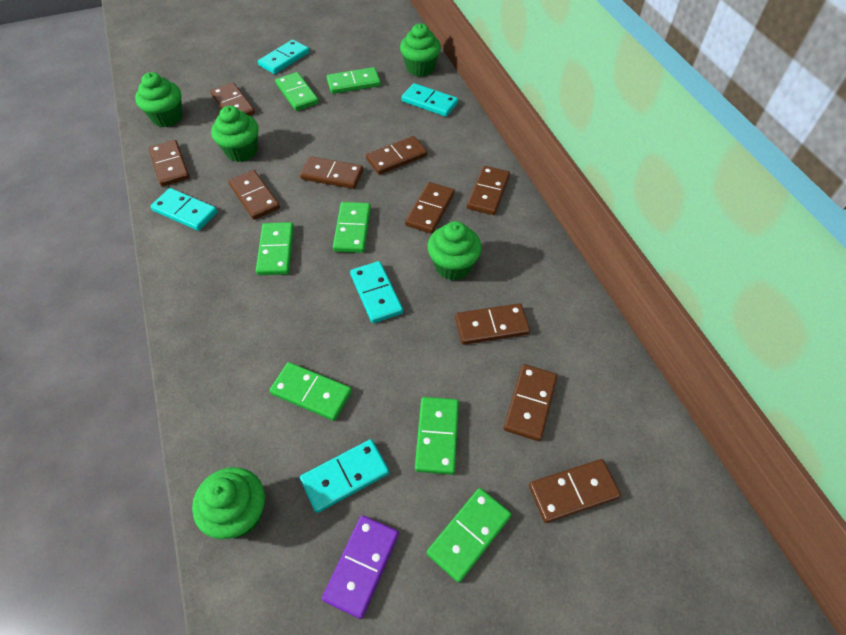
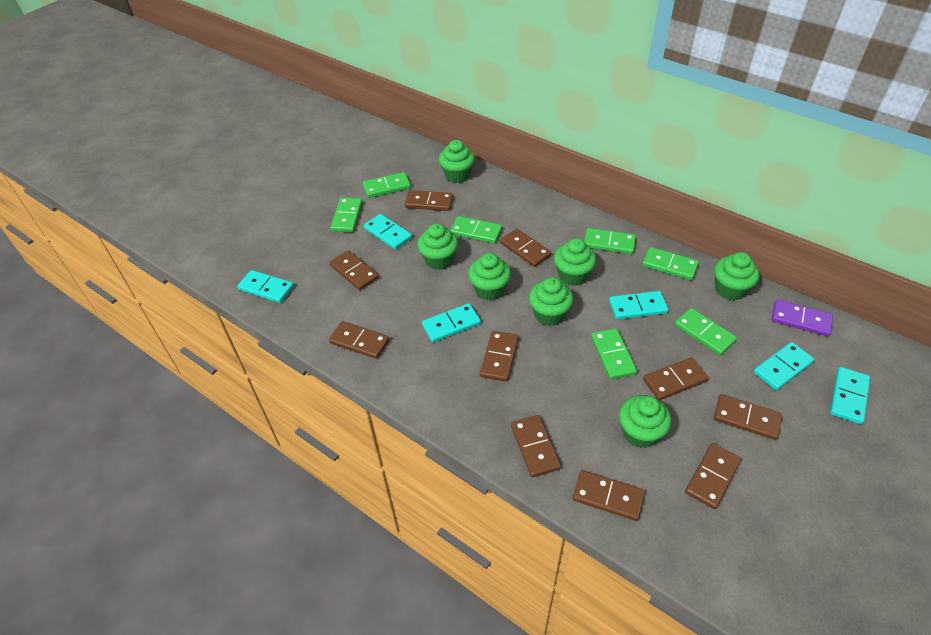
green cupcake: 5 -> 7
turquoise domino: 5 -> 6

